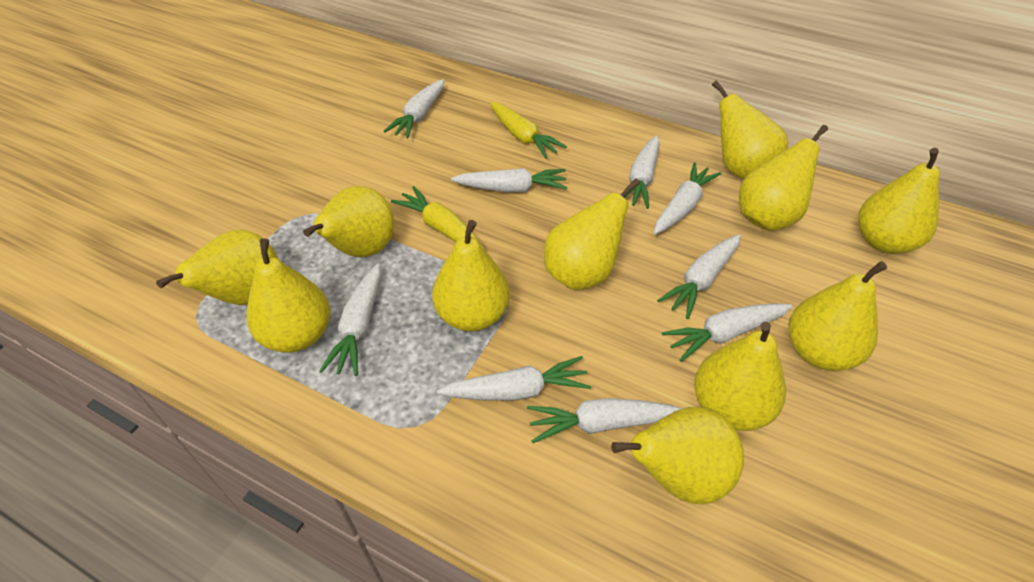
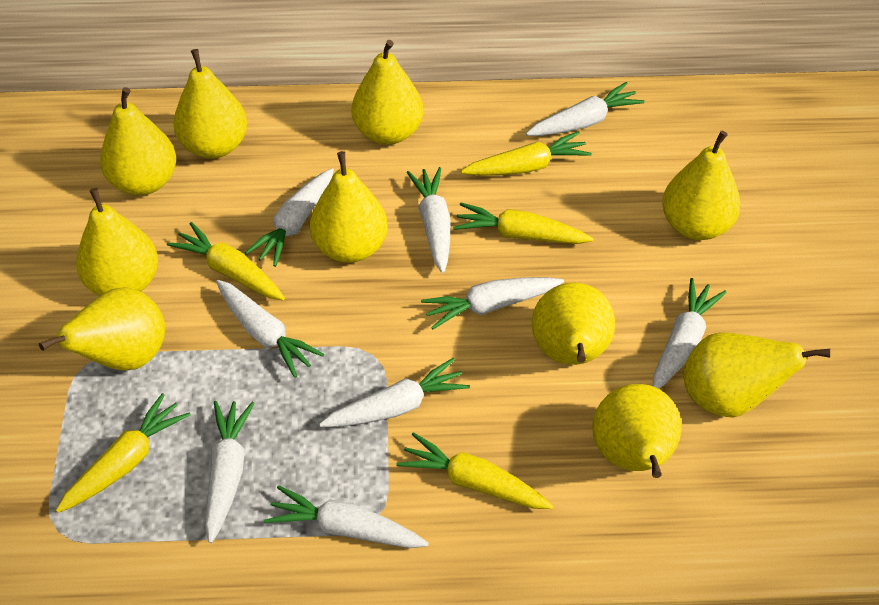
yellow carrot: 2 -> 5
yellow pear: 11 -> 10

